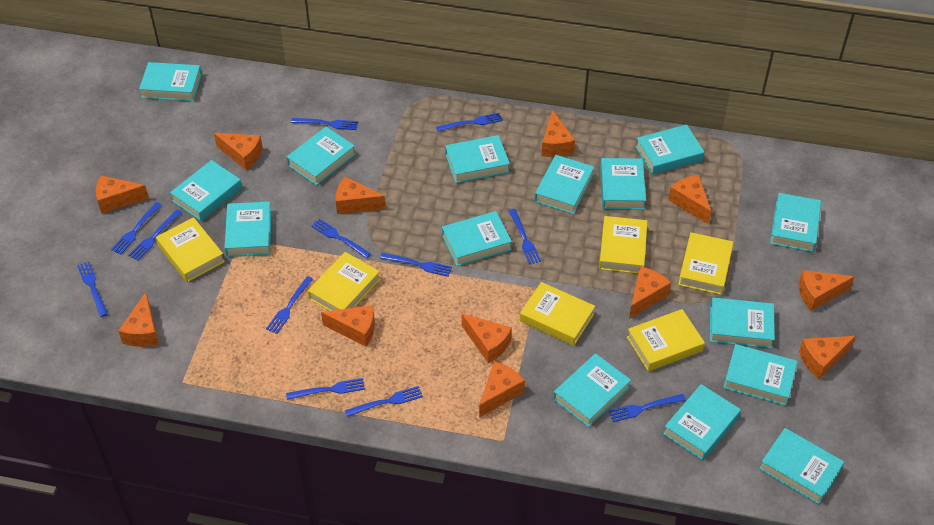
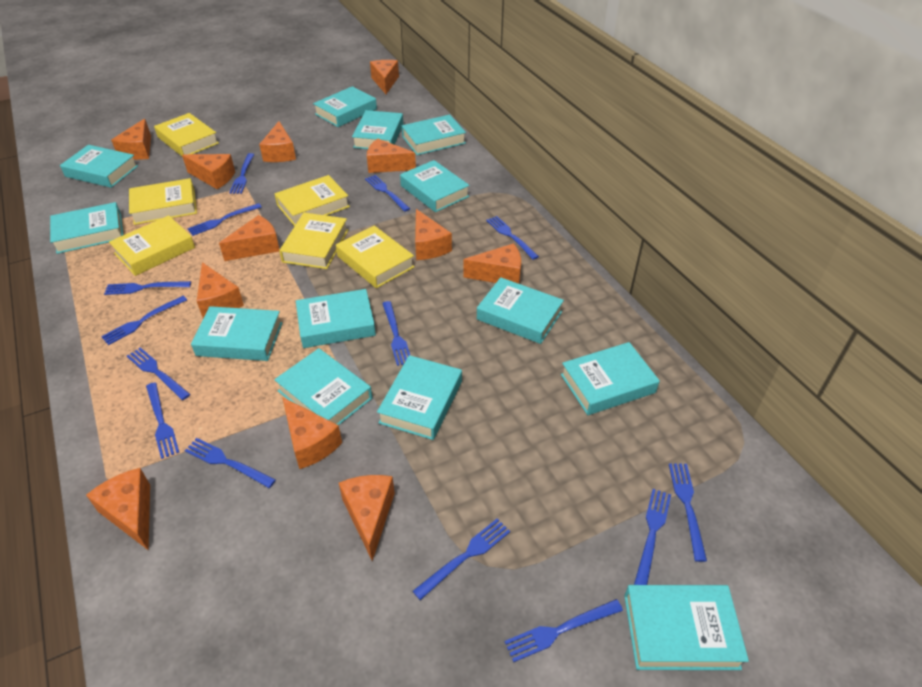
blue fork: 12 -> 14
turquoise book: 15 -> 13

